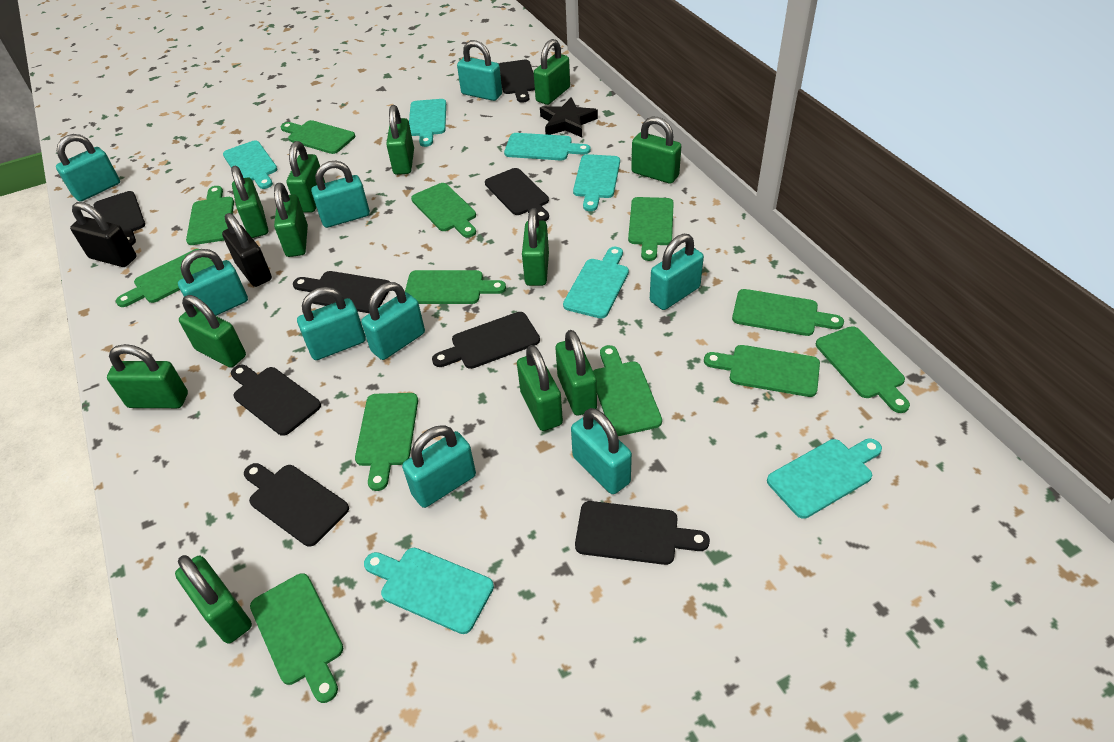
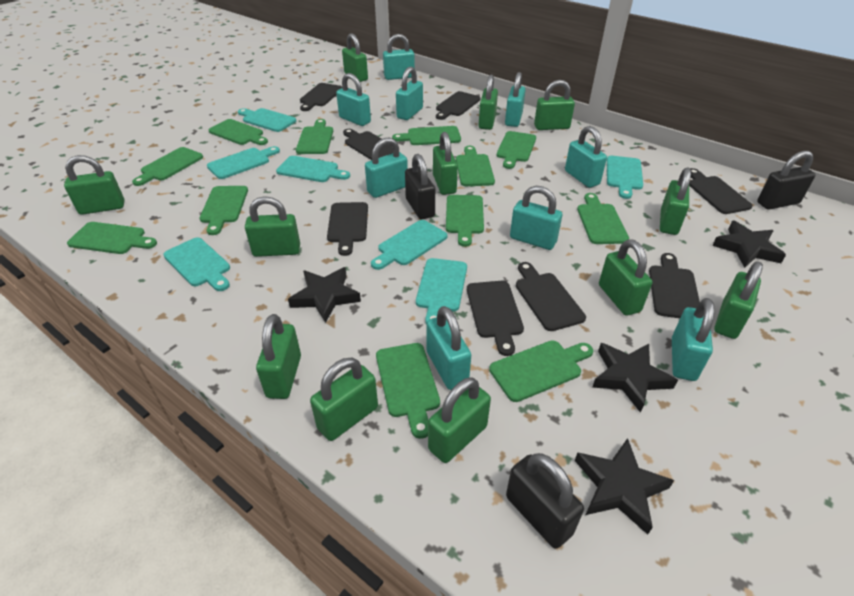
black padlock: 2 -> 3
black star: 1 -> 4

